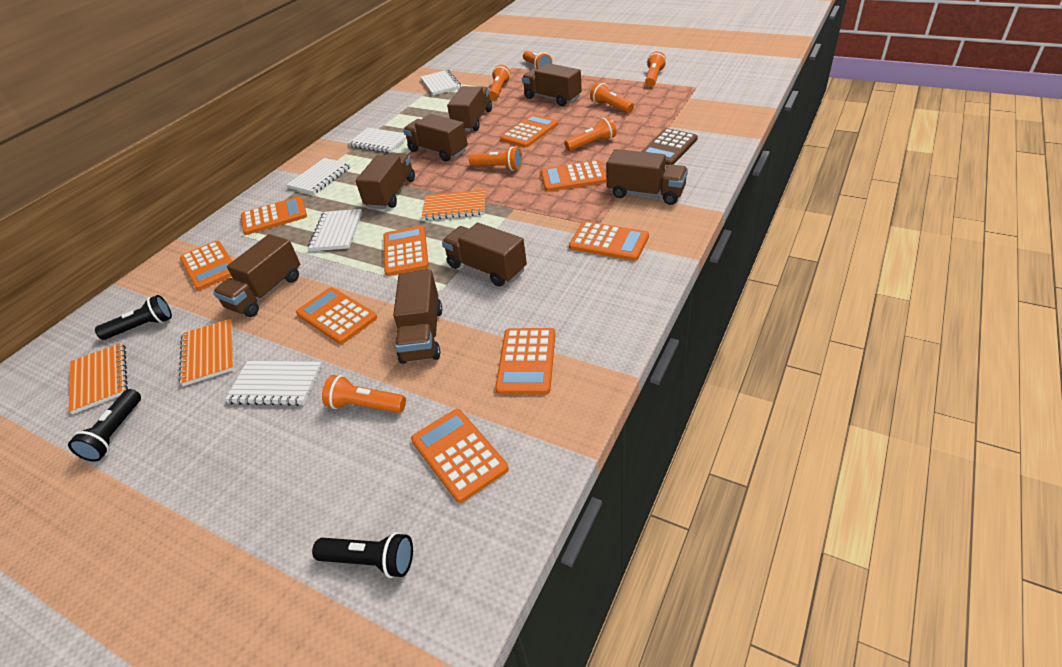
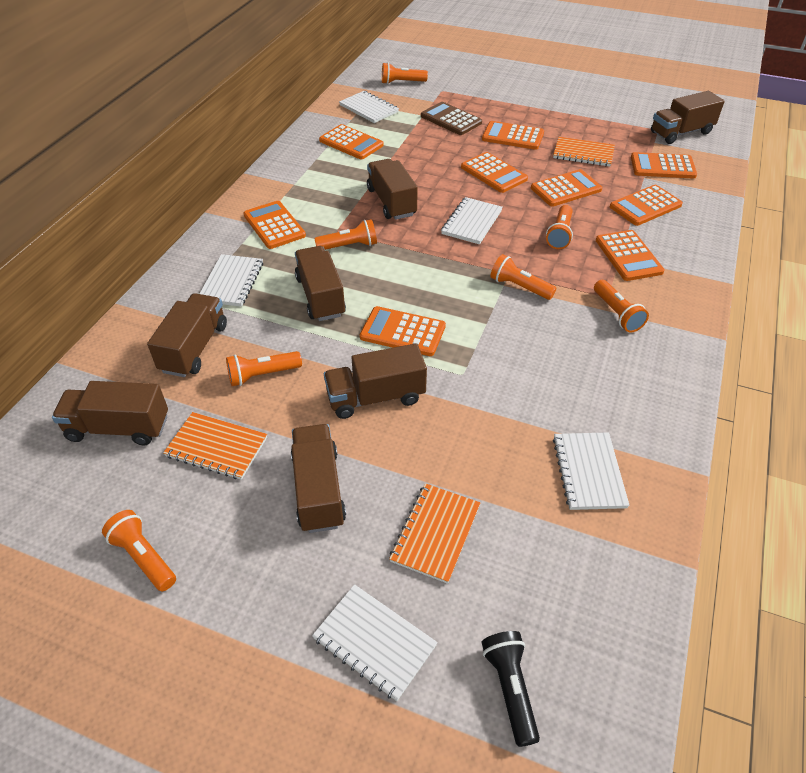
black flashlight: 3 -> 1
brown truck: 8 -> 7

